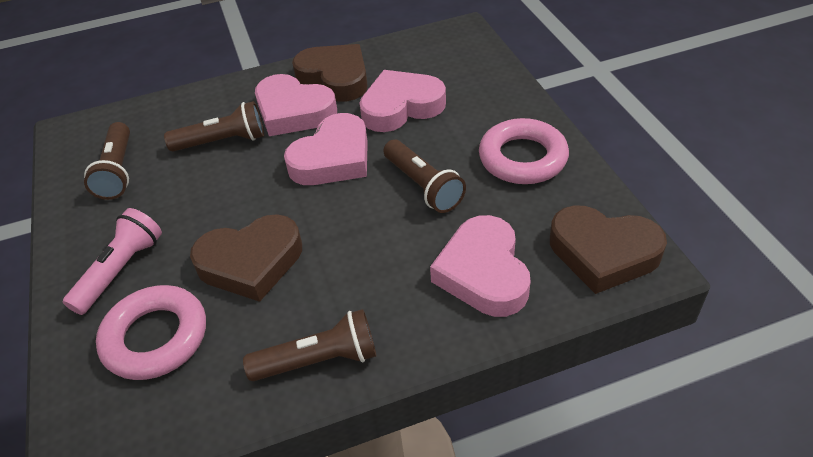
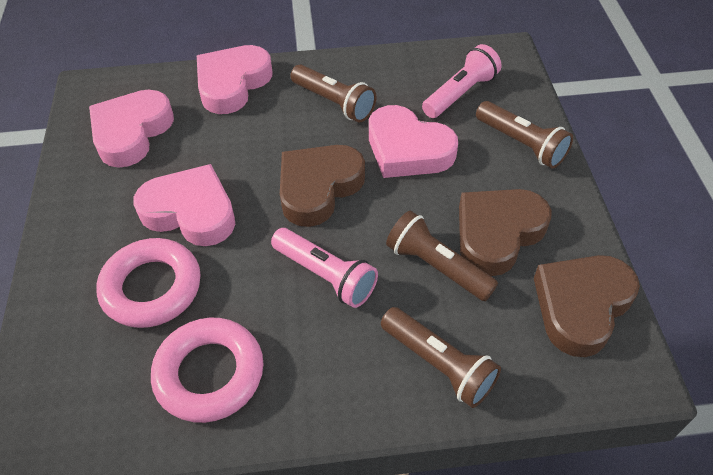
pink flashlight: 1 -> 2

